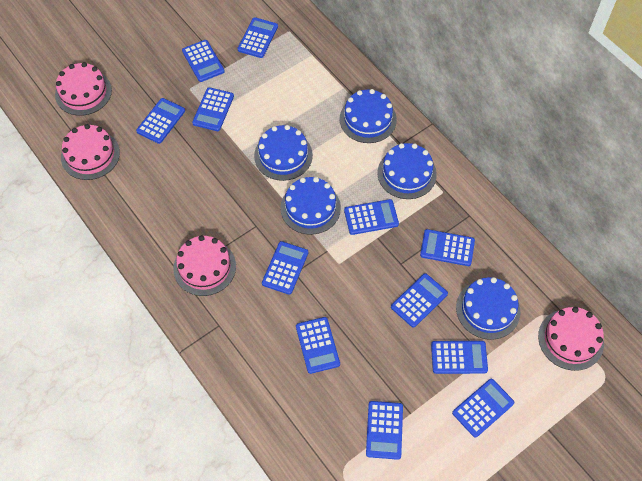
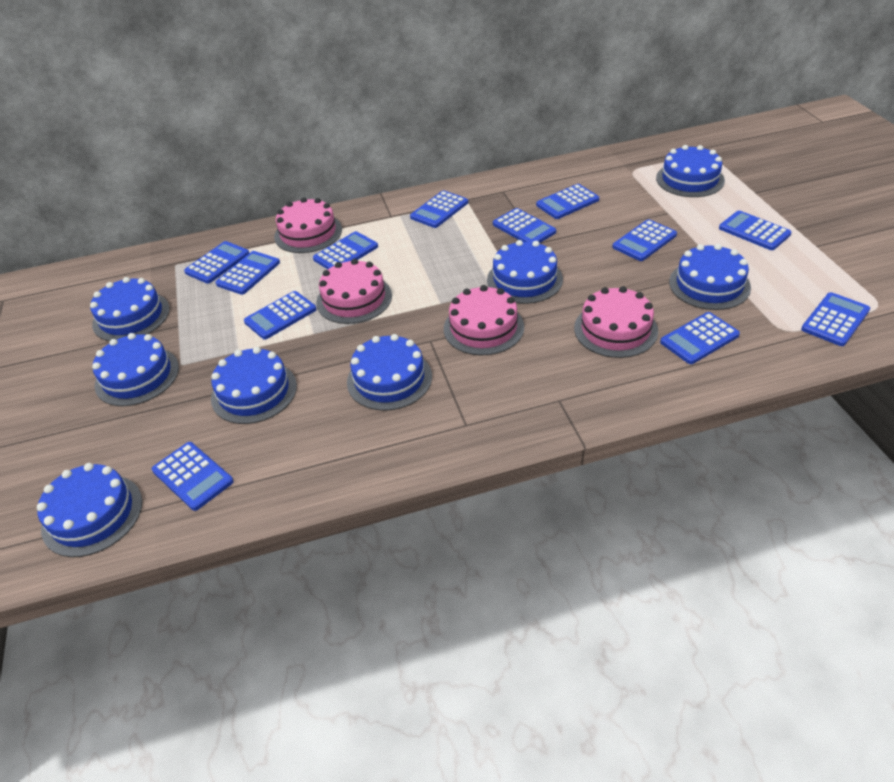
blue cake: 5 -> 8

